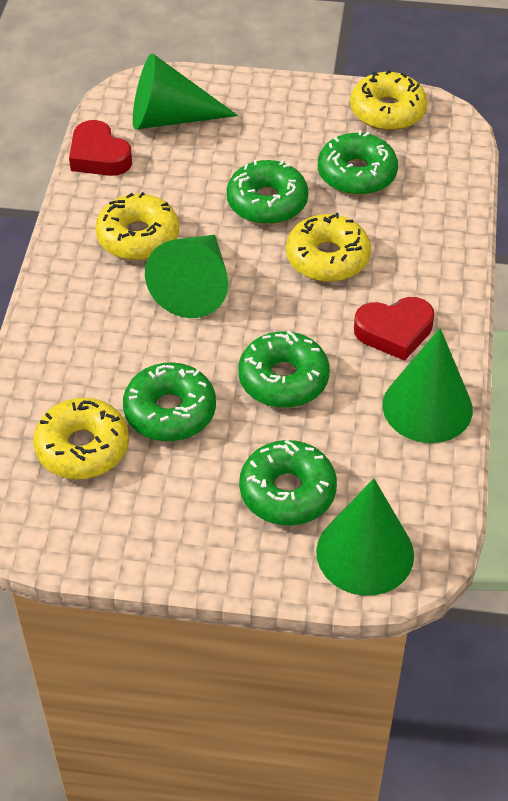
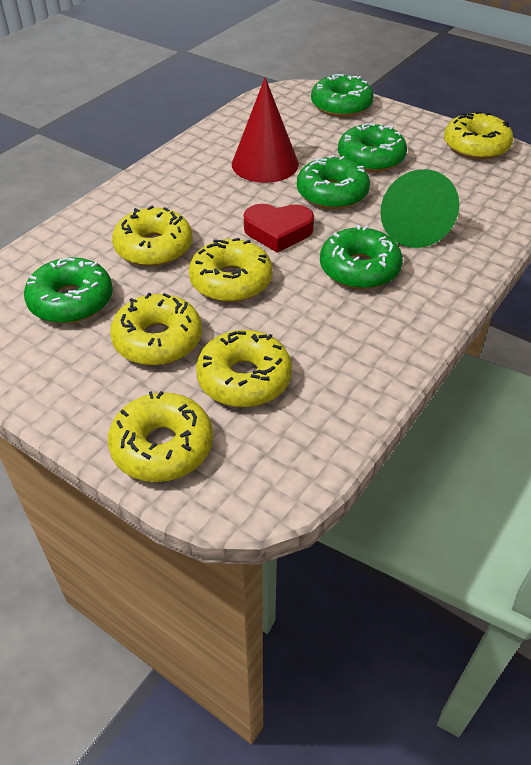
green cone: 4 -> 1
red cone: 0 -> 1
red heart: 2 -> 1
yellow donut: 4 -> 6

